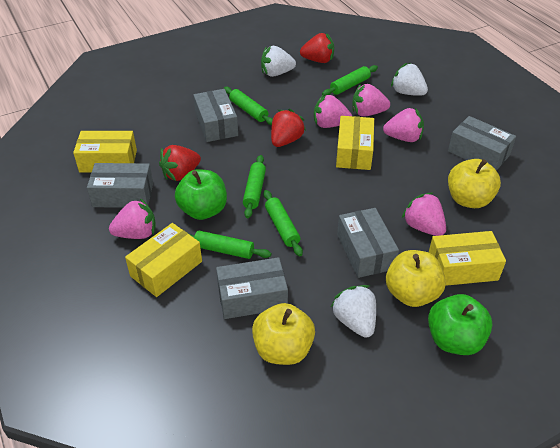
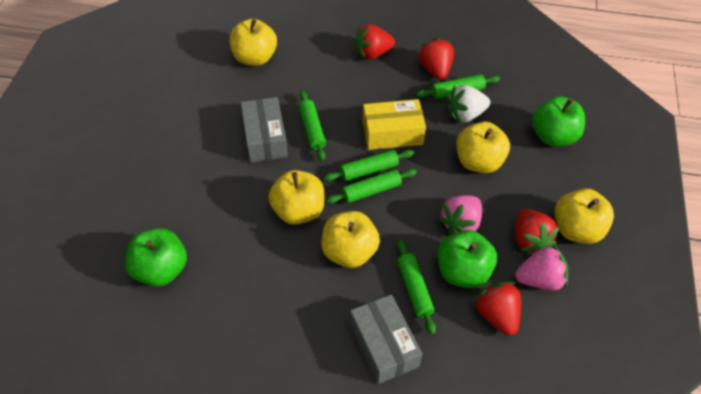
green apple: 2 -> 3
grey box: 5 -> 2
pink strawberry: 5 -> 2
red strawberry: 3 -> 4
white strawberry: 3 -> 1
yellow apple: 3 -> 5
yellow box: 4 -> 1

